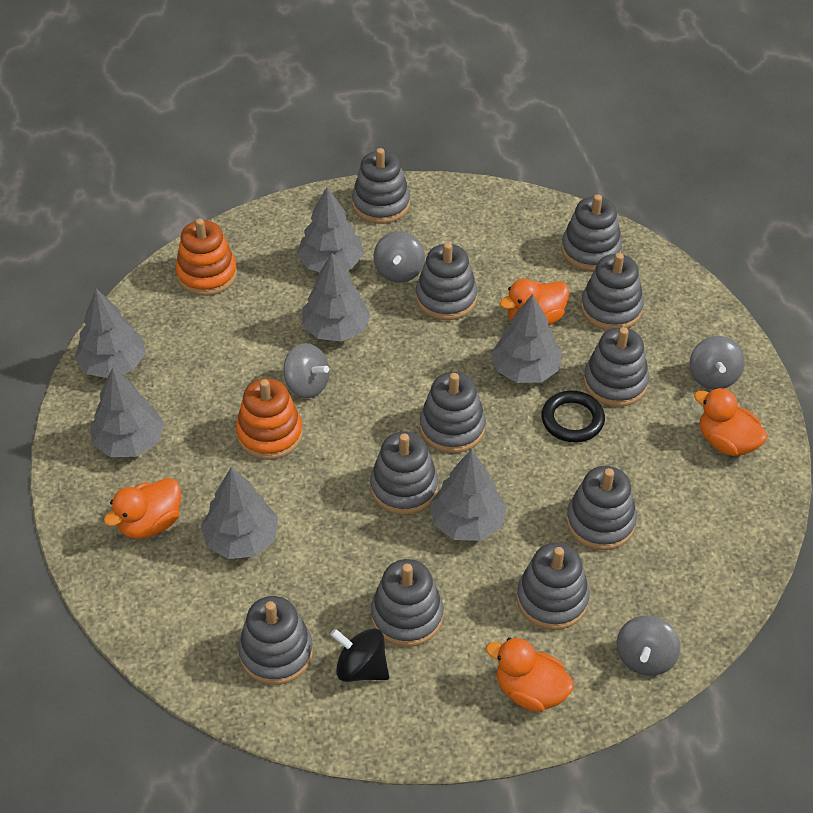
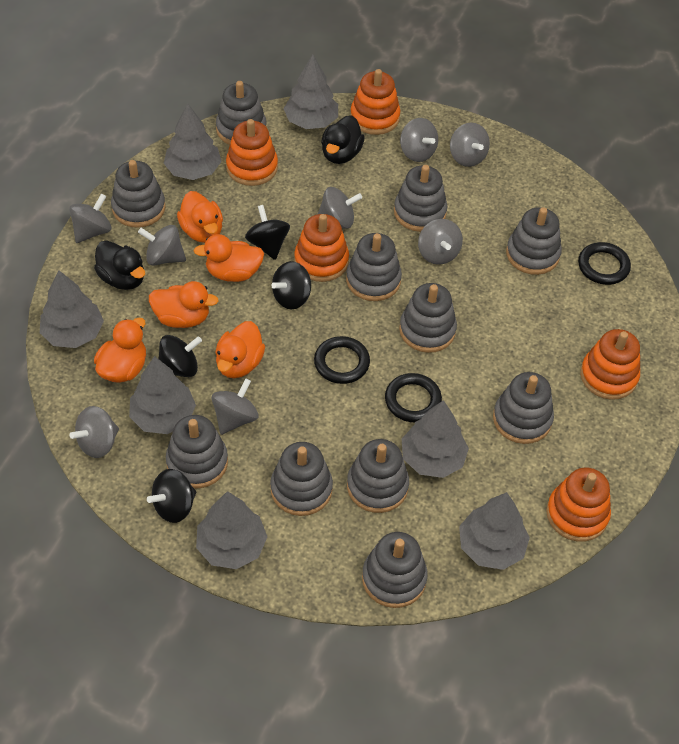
black duck: 0 -> 2
black ring: 1 -> 3
black spinning top: 1 -> 4
grey spinning top: 4 -> 8
orange duck: 4 -> 5
orange stacking toy: 2 -> 5

